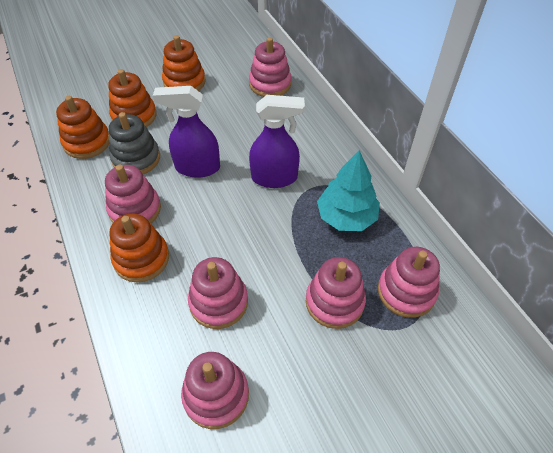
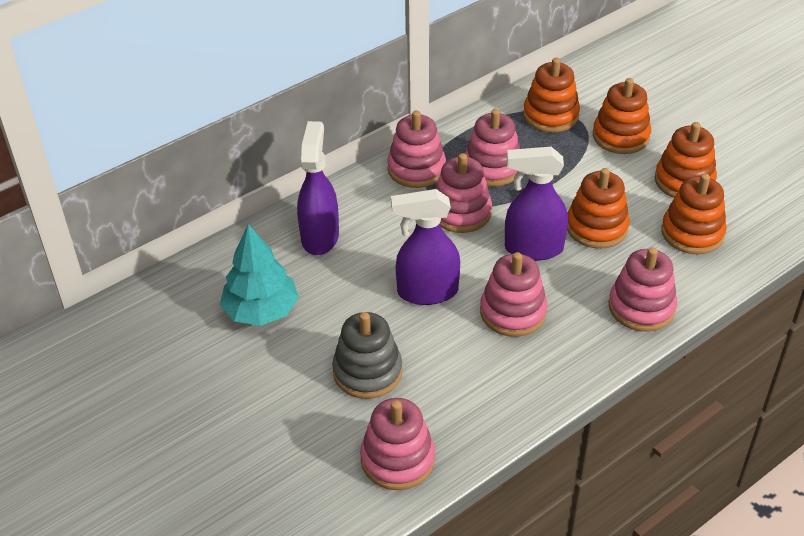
orange stacking toy: 4 -> 5
purple spray bottle: 2 -> 3

